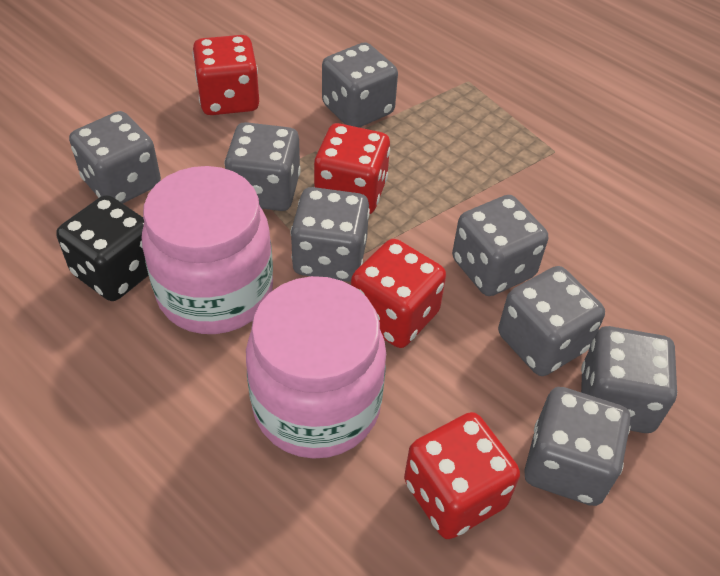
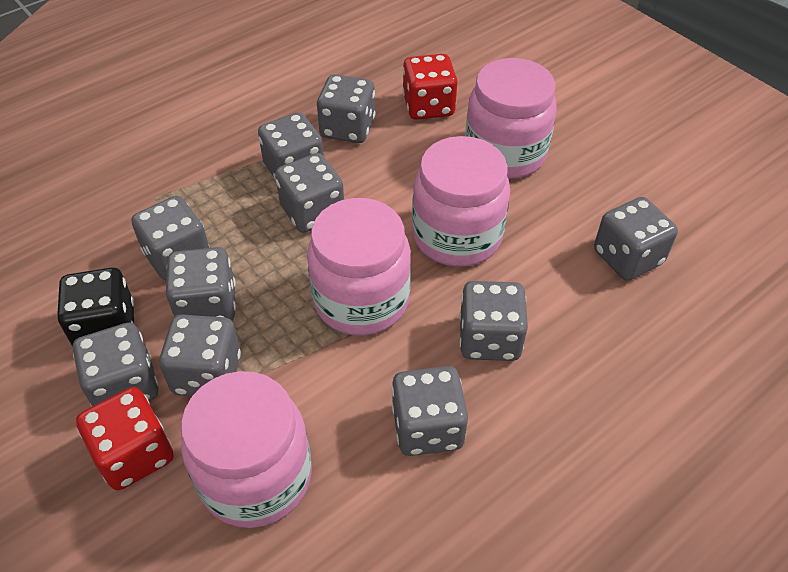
grey dice: 8 -> 10
pink jar: 2 -> 4
red dice: 4 -> 2

